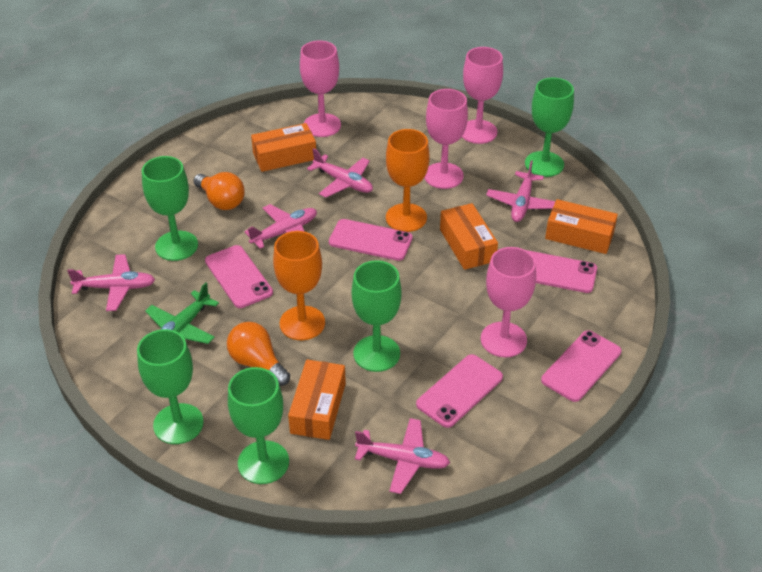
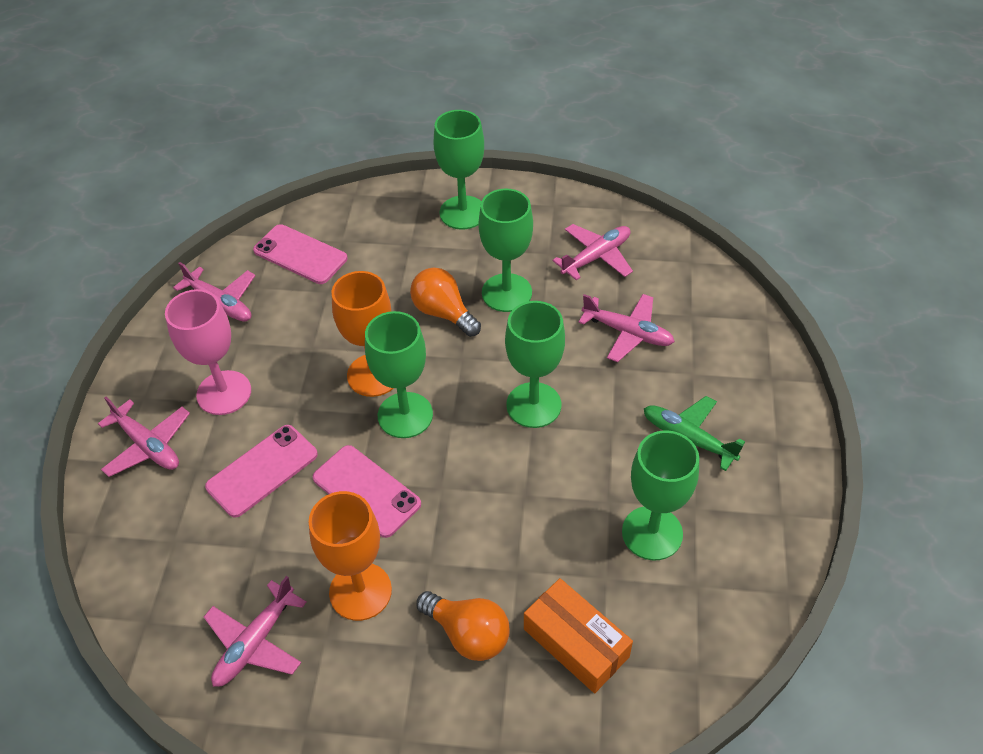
orange box: 4 -> 1
pink goblet: 4 -> 1
pink phone: 5 -> 3

